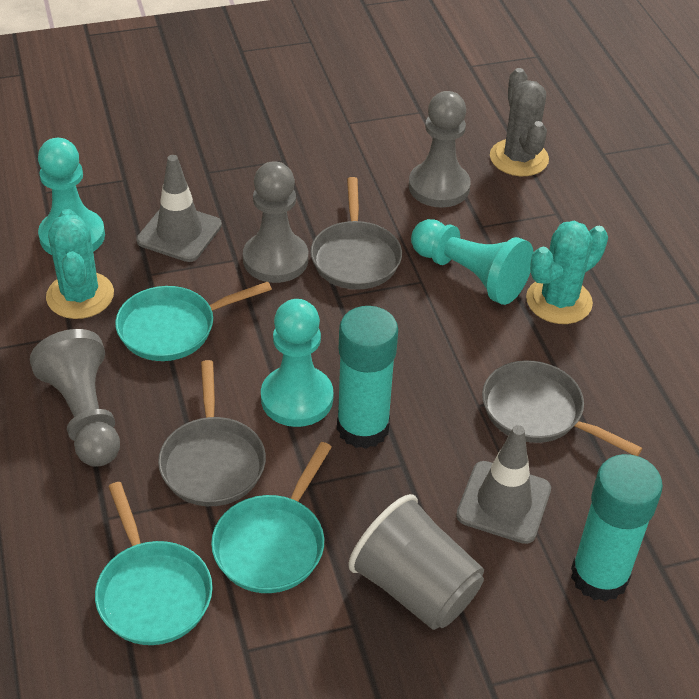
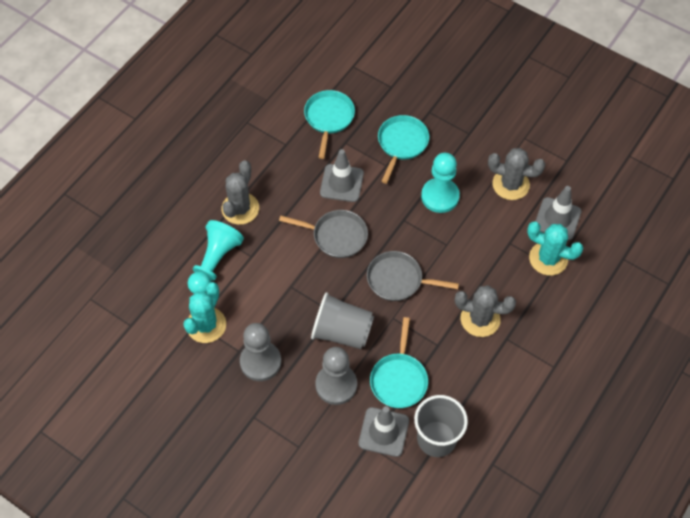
grey cactus: 1 -> 3
grey cup: 1 -> 2
grey pan: 3 -> 2
grey pawn: 3 -> 2
grey traffic cone: 2 -> 3
turquoise glue stick: 2 -> 0
turquoise pawn: 3 -> 2

